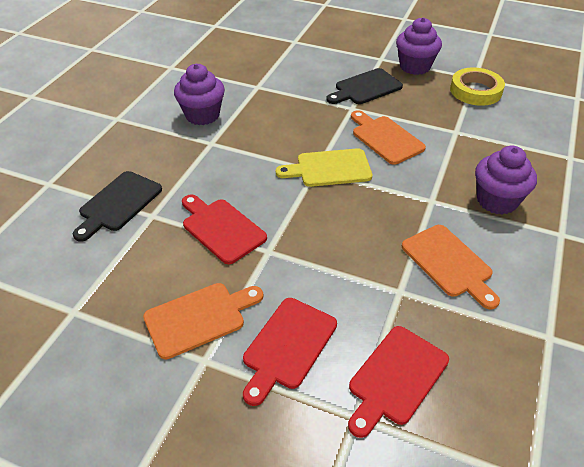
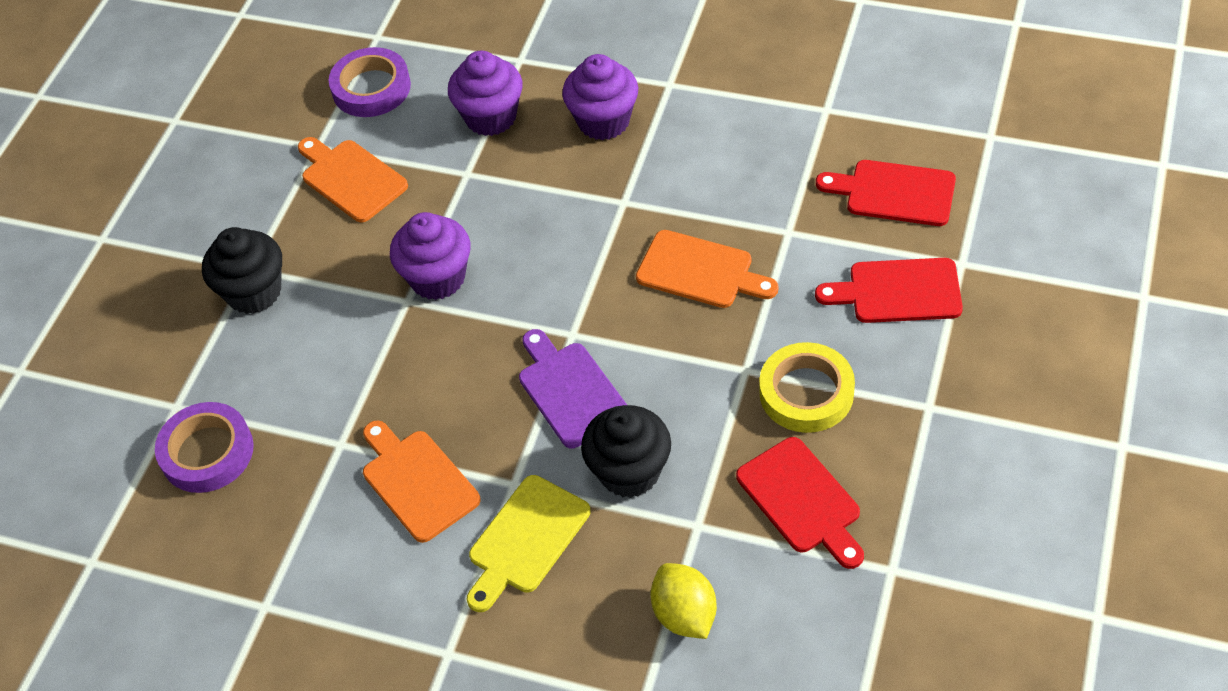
black cupcake: 0 -> 2
black cutting board: 2 -> 0
purple cutting board: 0 -> 1
purple tape: 0 -> 2
yellow lemon: 0 -> 1

